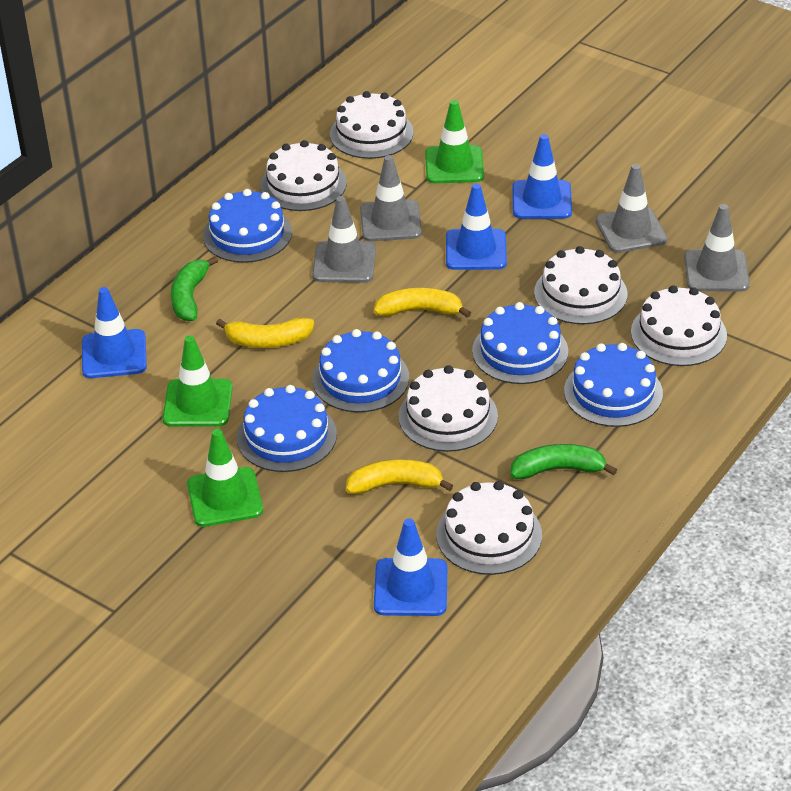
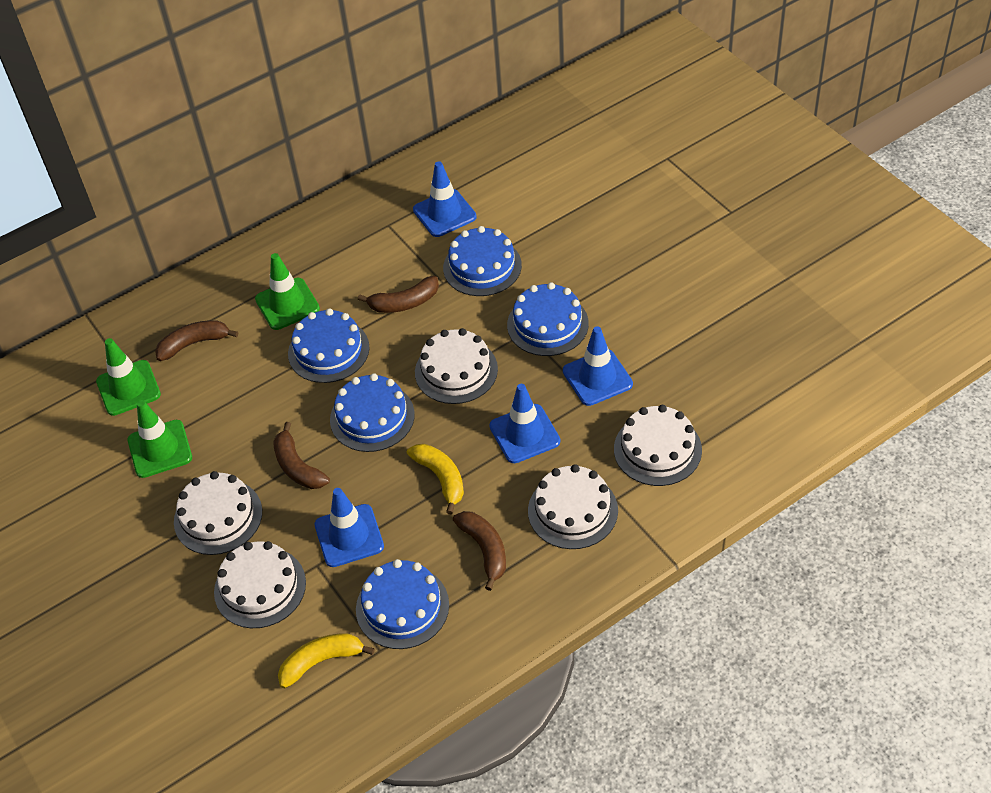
brown banana: 0 -> 4
green banana: 2 -> 0
grey traffic cone: 4 -> 0
white cake: 6 -> 5
yellow banana: 3 -> 2

